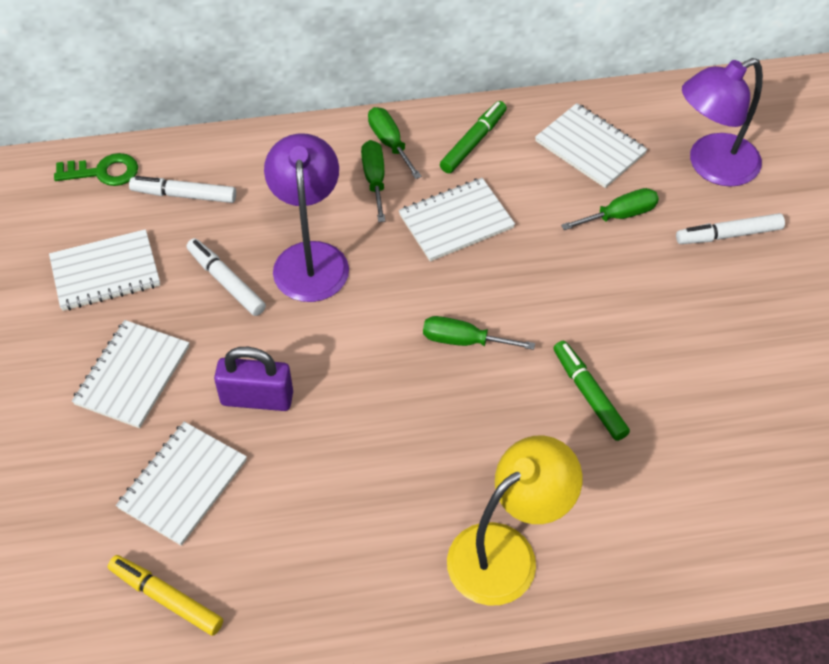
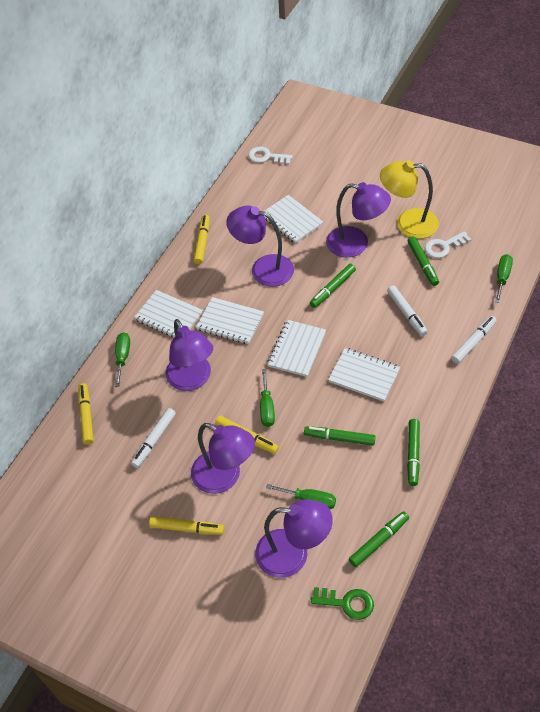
green marker: 2 -> 5
purple lamp: 2 -> 5
purple padlock: 1 -> 0
white key: 0 -> 2
yellow marker: 1 -> 4

